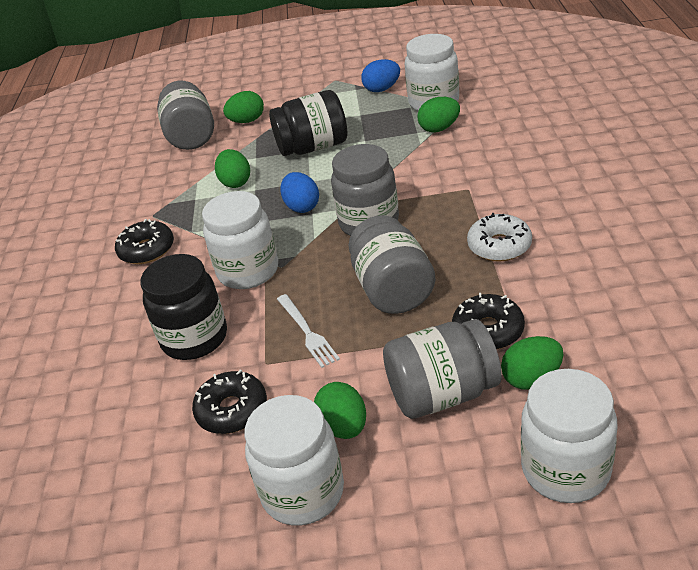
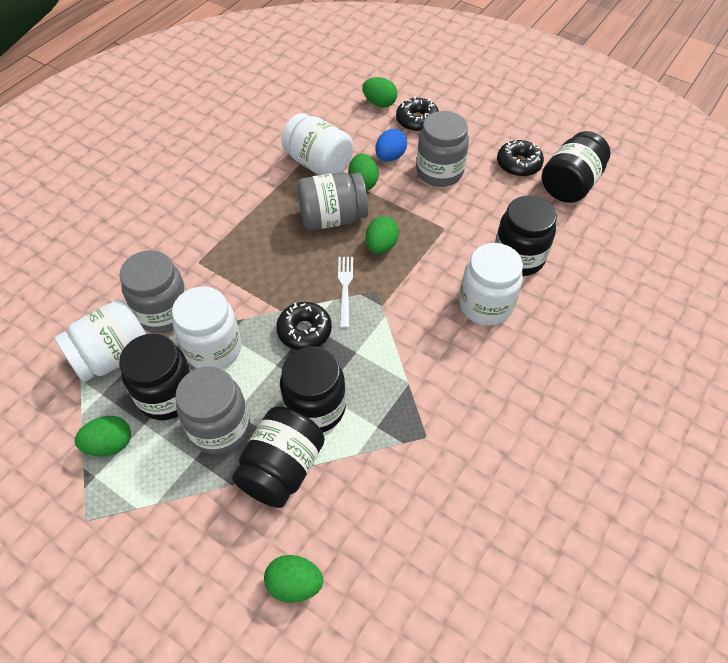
black jar: 2 -> 5
blue egg: 2 -> 1
white donut: 1 -> 0

